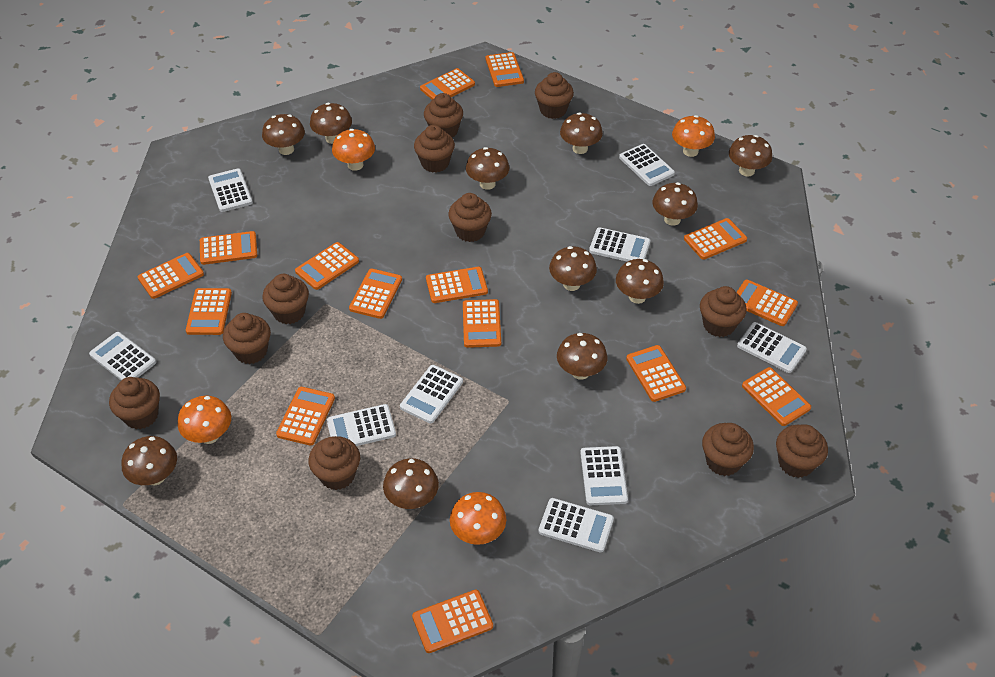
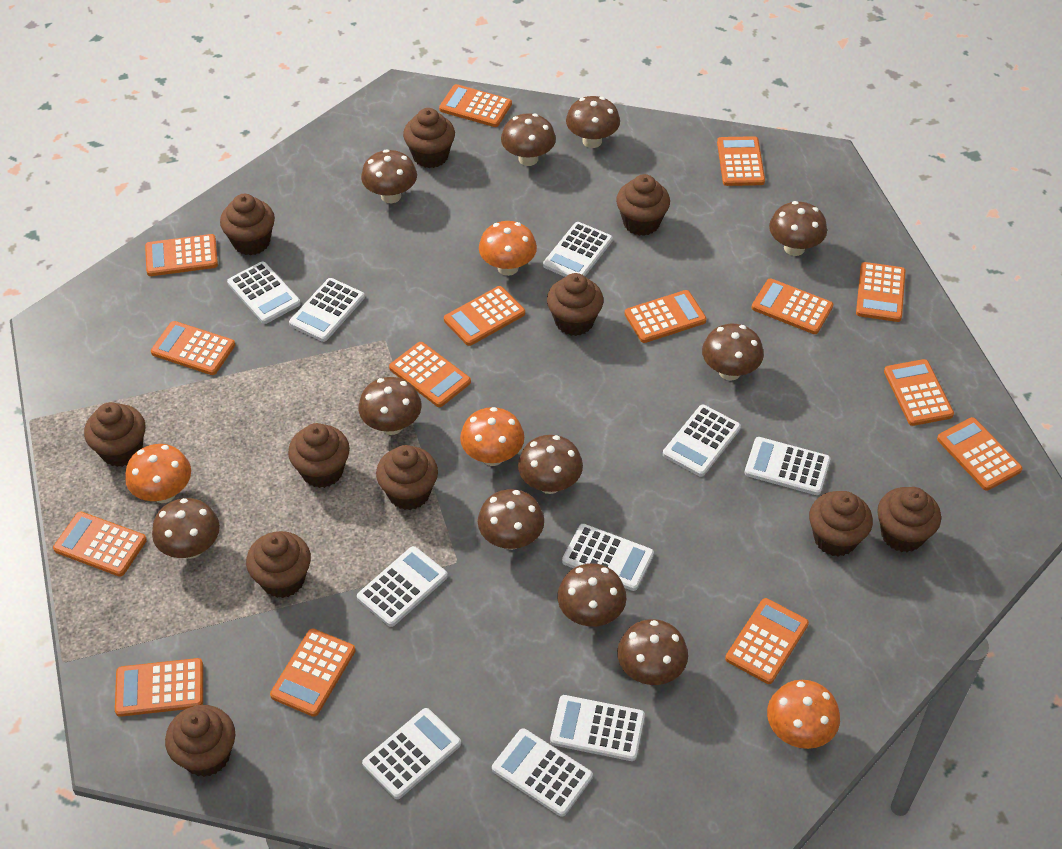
white calculator: 9 -> 10

